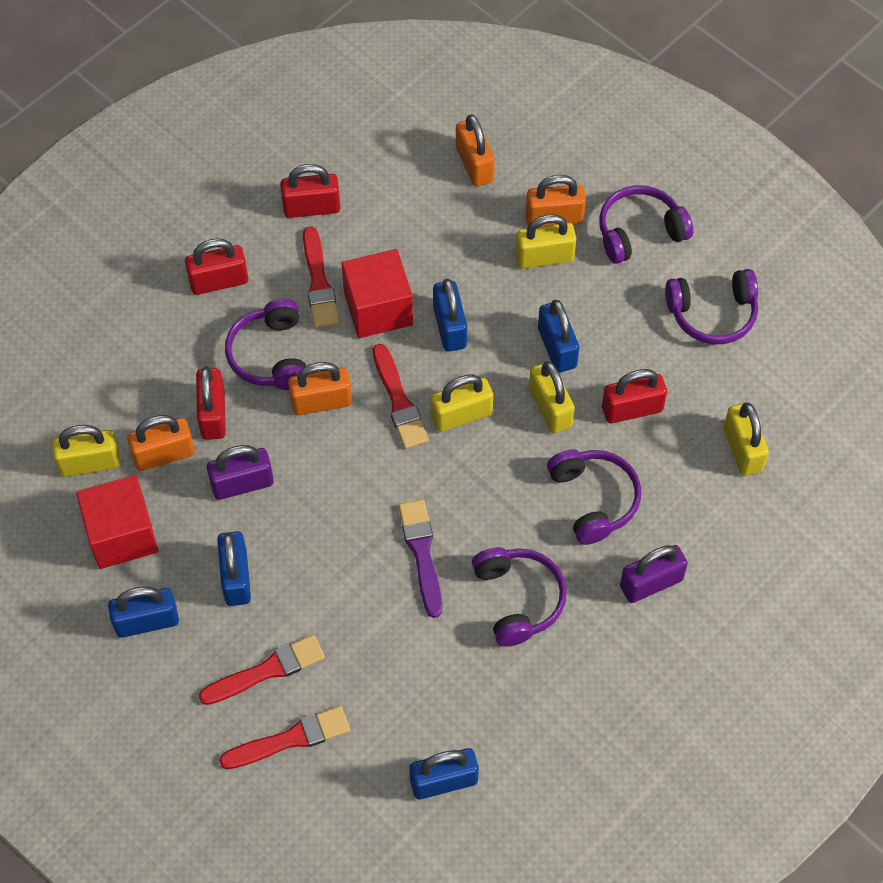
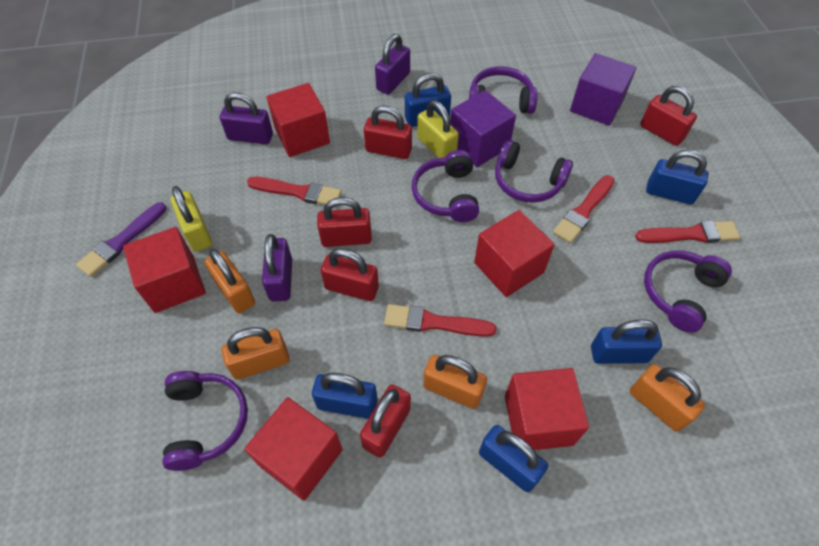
purple cube: 0 -> 2
purple padlock: 2 -> 3
red cube: 2 -> 5
red padlock: 4 -> 5
yellow padlock: 5 -> 2

